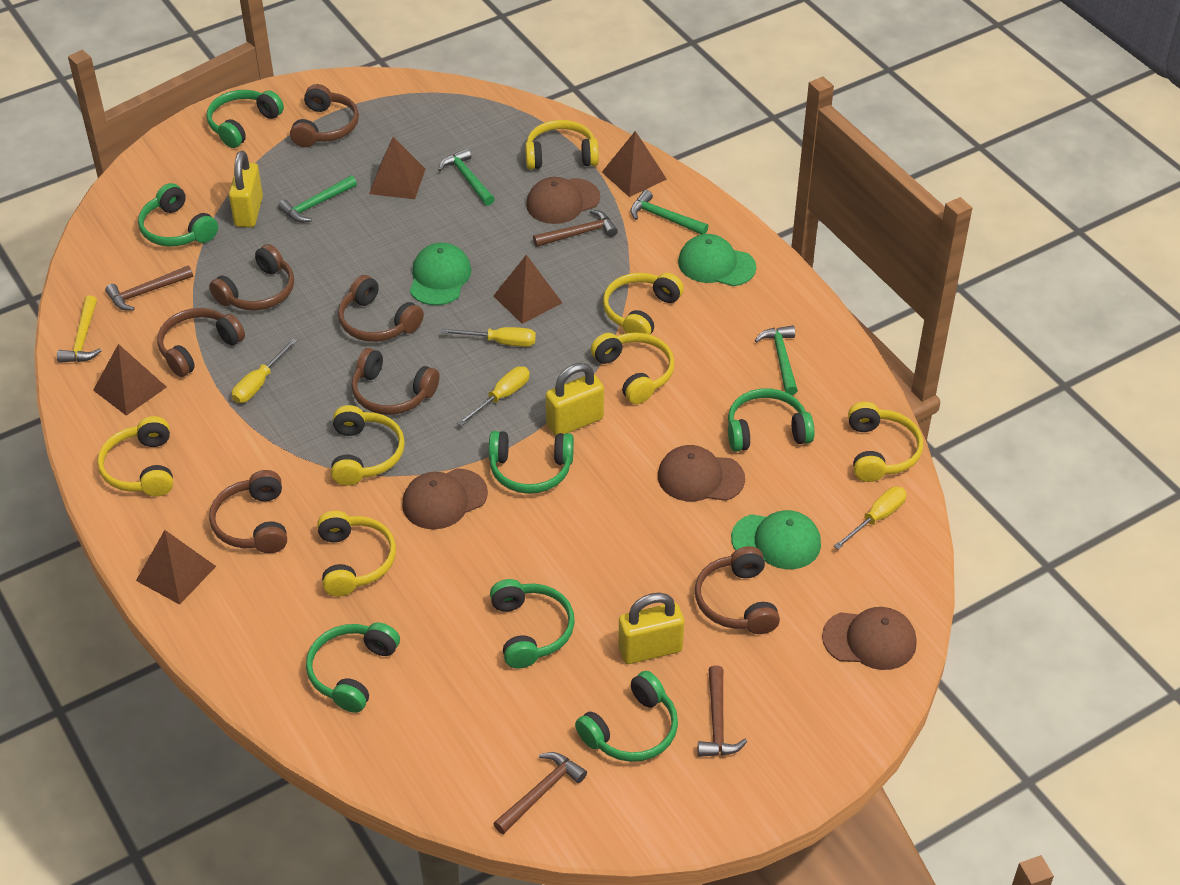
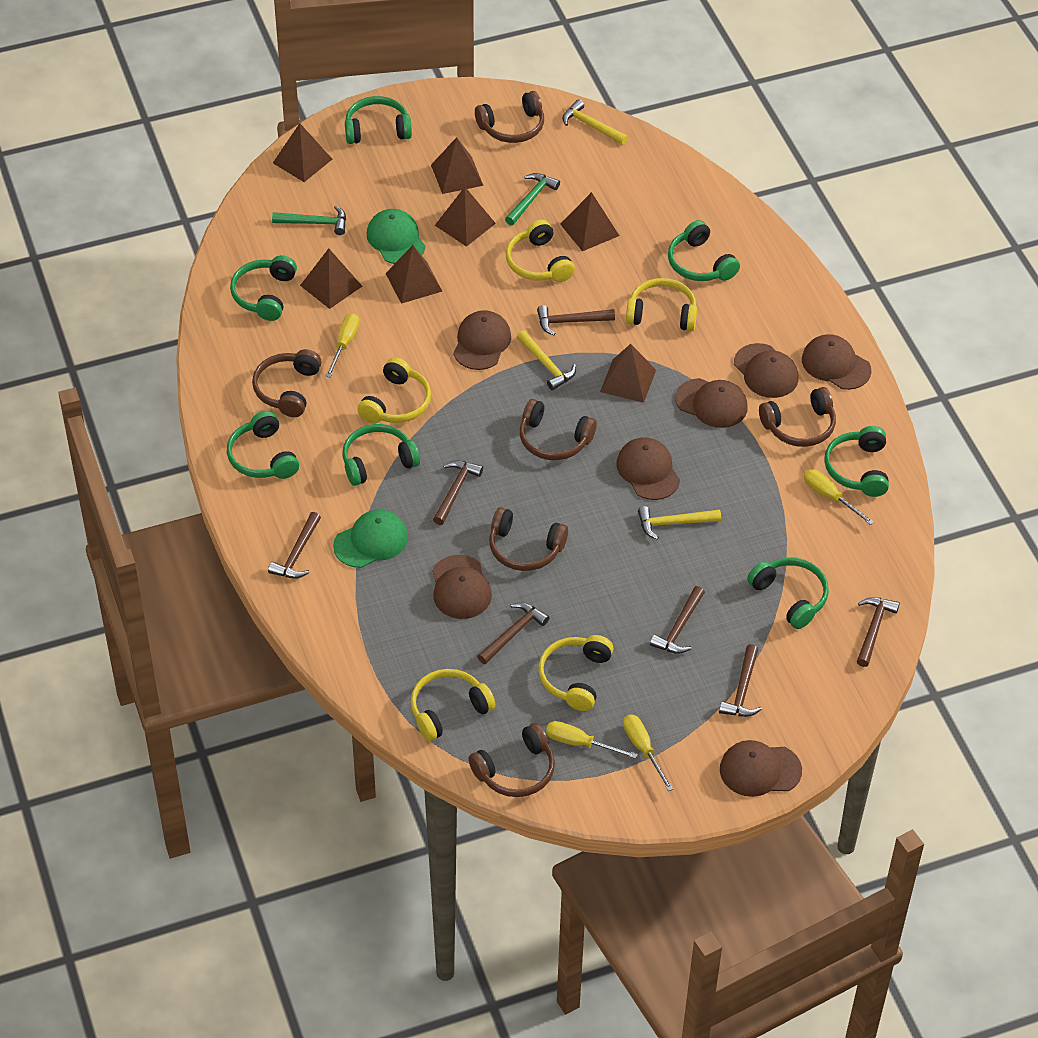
brown cap: 4 -> 7
brown hammer: 4 -> 7
brown headphones: 7 -> 6
brown pyramid: 5 -> 7
green cap: 3 -> 2
green hammer: 4 -> 2
yellow hammer: 1 -> 3
yellow headphones: 7 -> 5
yellow padlock: 3 -> 0

